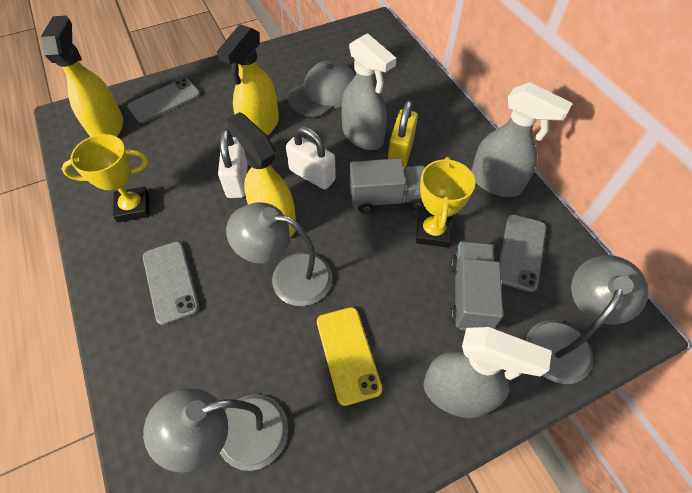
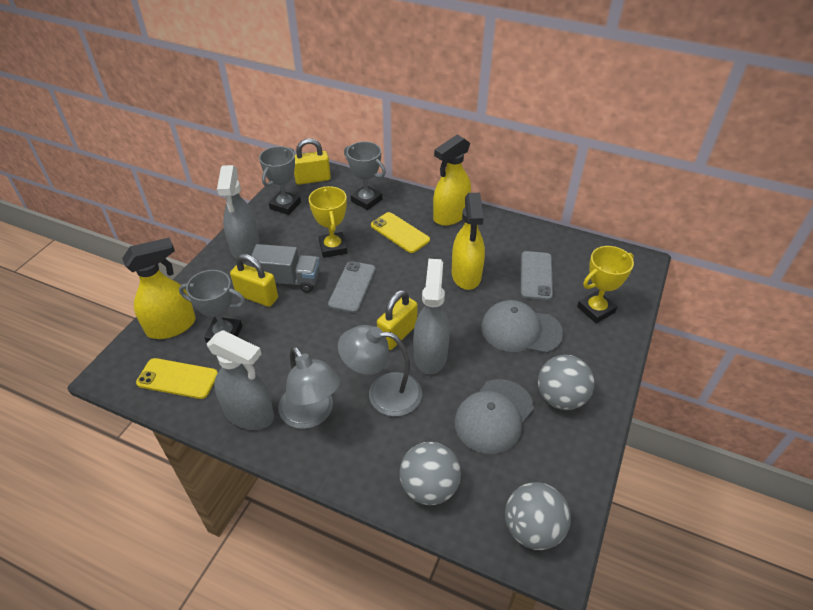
grey ball: 0 -> 3
grey cap: 1 -> 2
grey lamp: 3 -> 2
grey phone: 3 -> 2
grey trophy: 0 -> 3
grey truck: 2 -> 1
white padlock: 2 -> 0
yellow padlock: 1 -> 3
yellow phone: 1 -> 2

